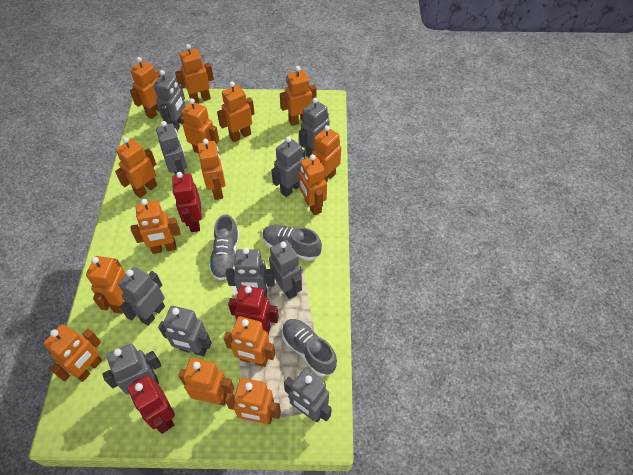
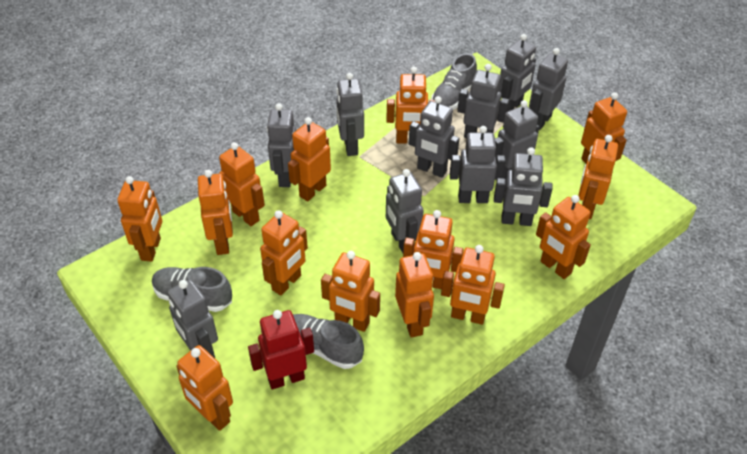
grey robot: 10 -> 11
orange robot: 15 -> 14
red robot: 3 -> 1

